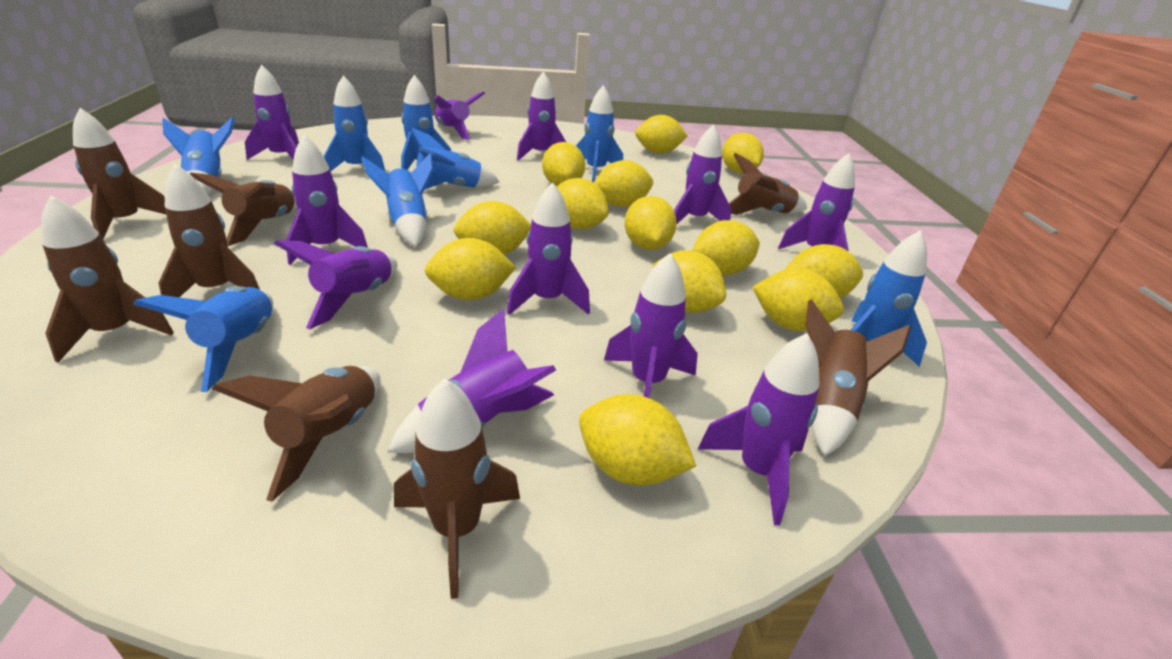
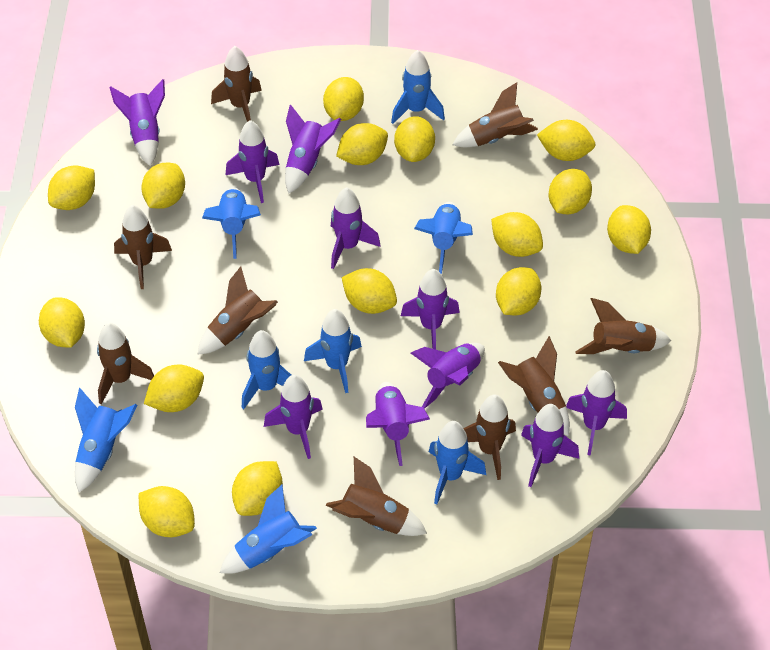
brown rocket: 8 -> 9
purple rocket: 11 -> 10
yellow lemon: 13 -> 15

